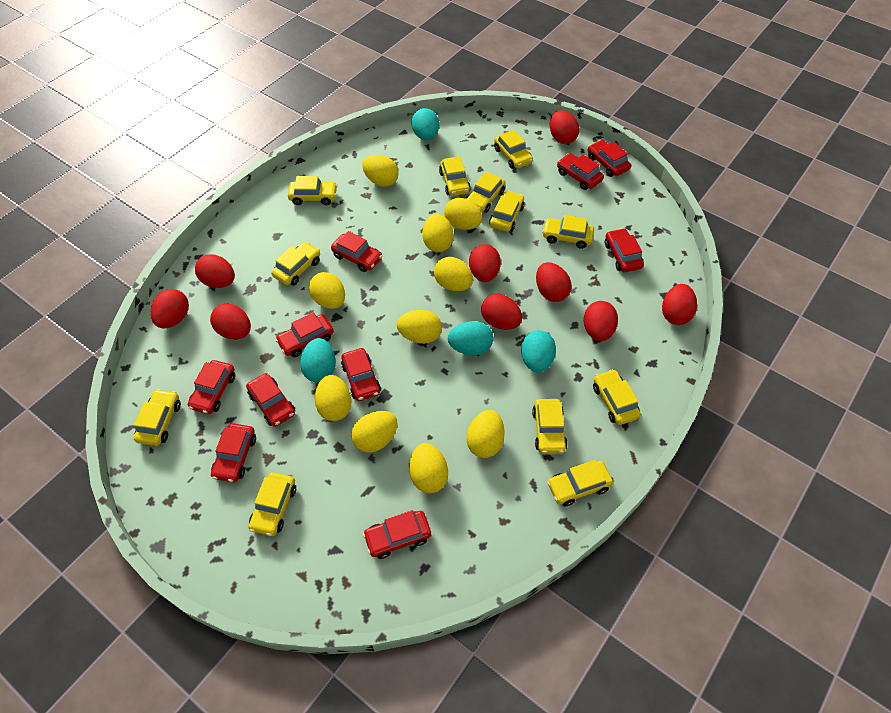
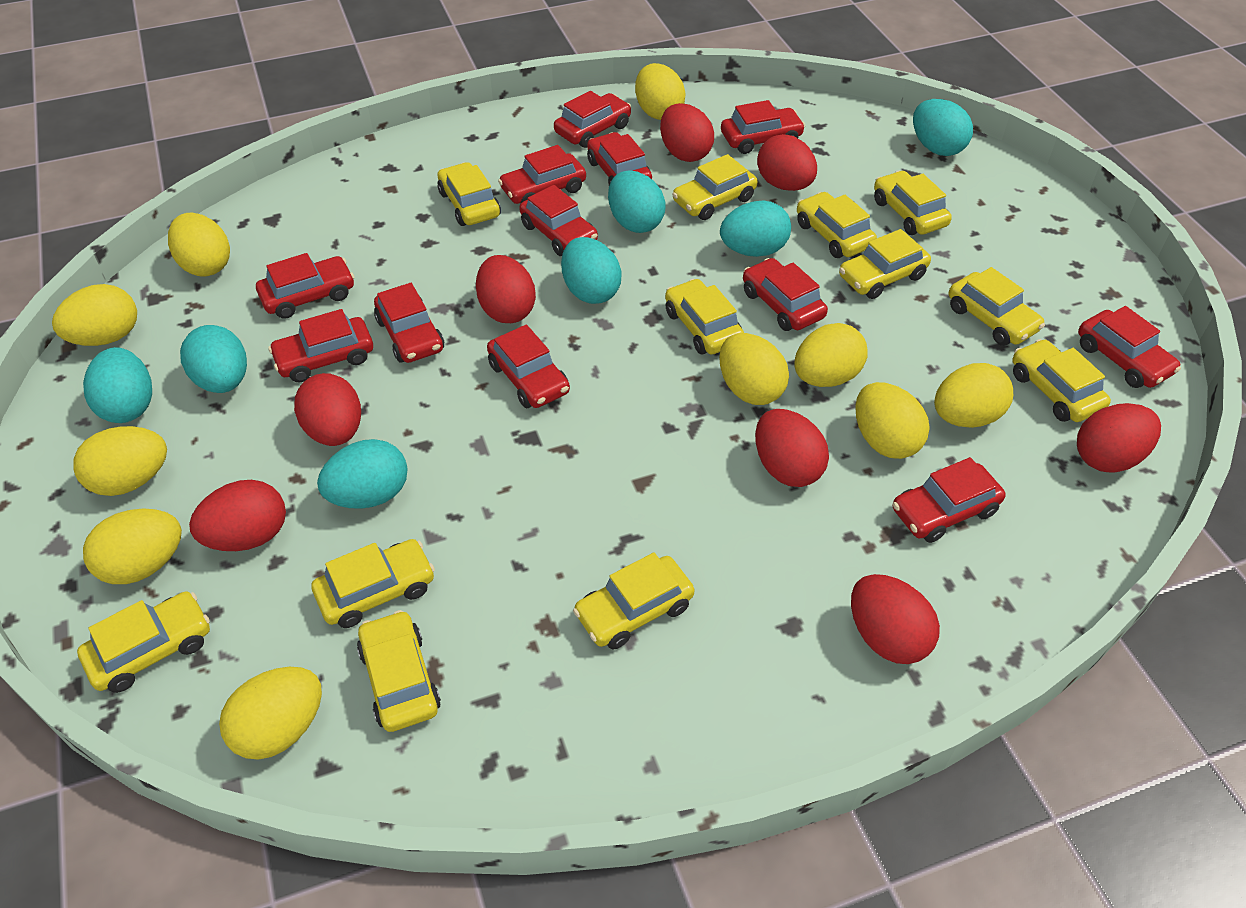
red car: 10 -> 12
red egg: 9 -> 8
turquoise egg: 4 -> 7

